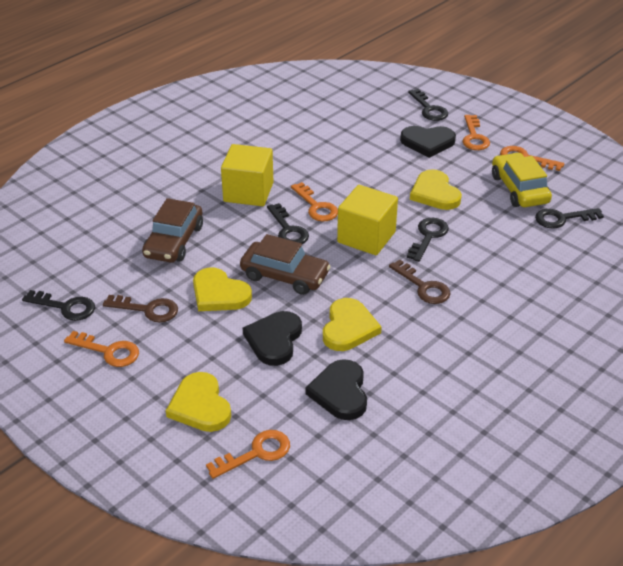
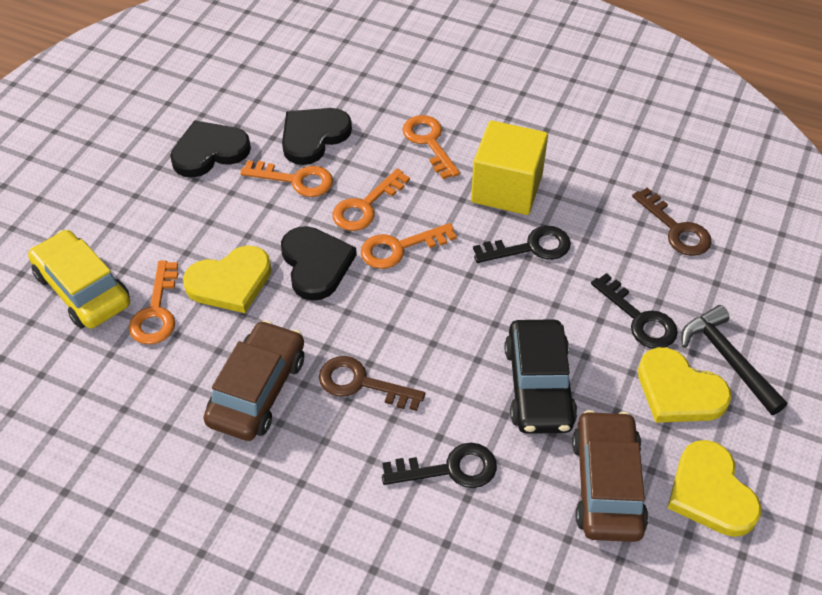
black car: 0 -> 1
black hammer: 0 -> 1
black key: 5 -> 3
yellow cube: 2 -> 1
yellow heart: 4 -> 3

